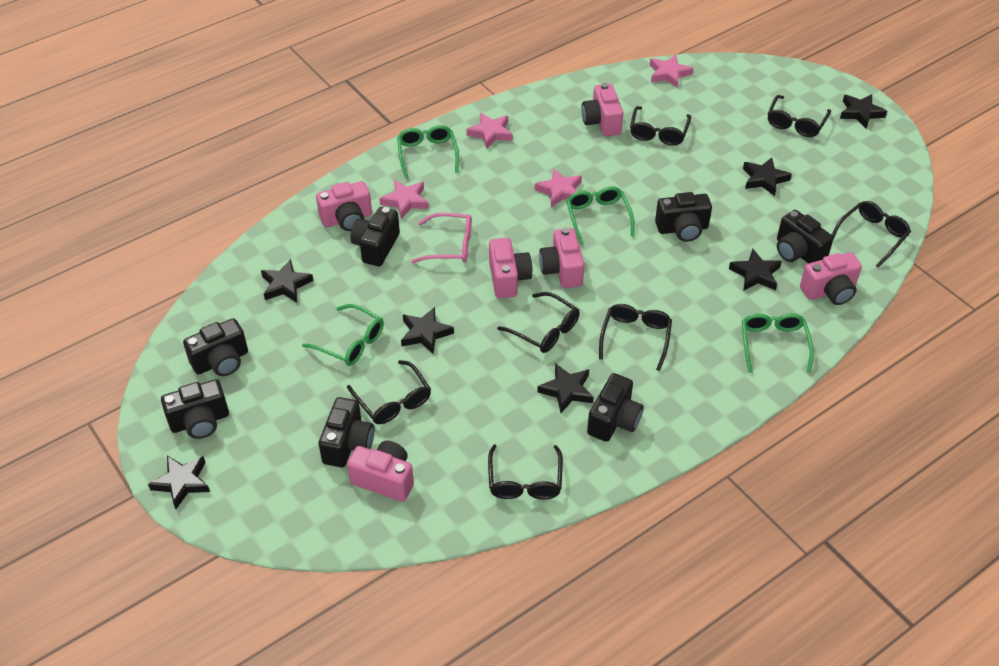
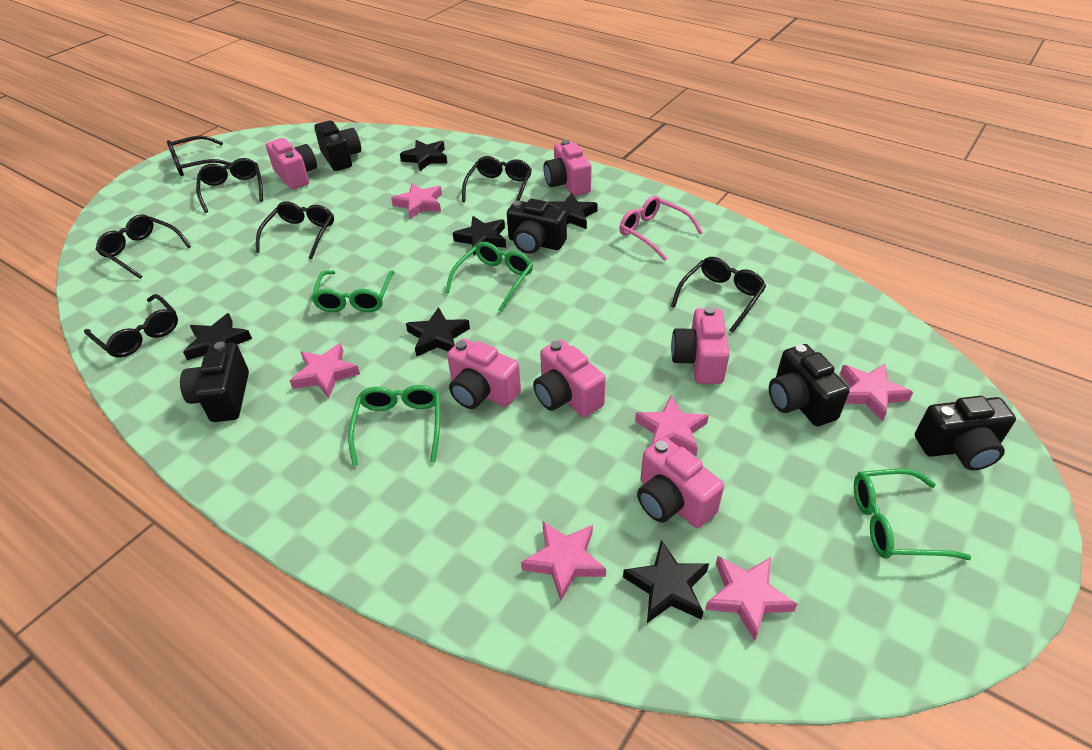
black camera: 7 -> 5
black star: 7 -> 6
pink star: 4 -> 6

